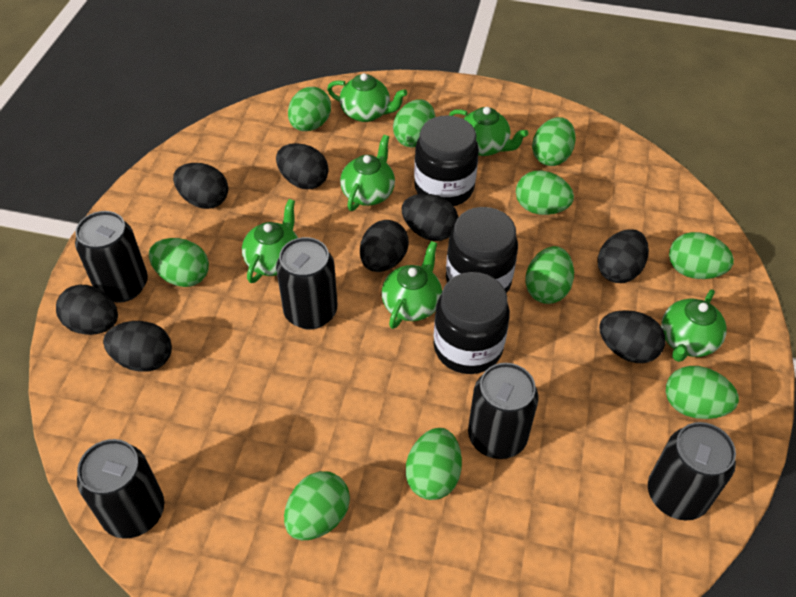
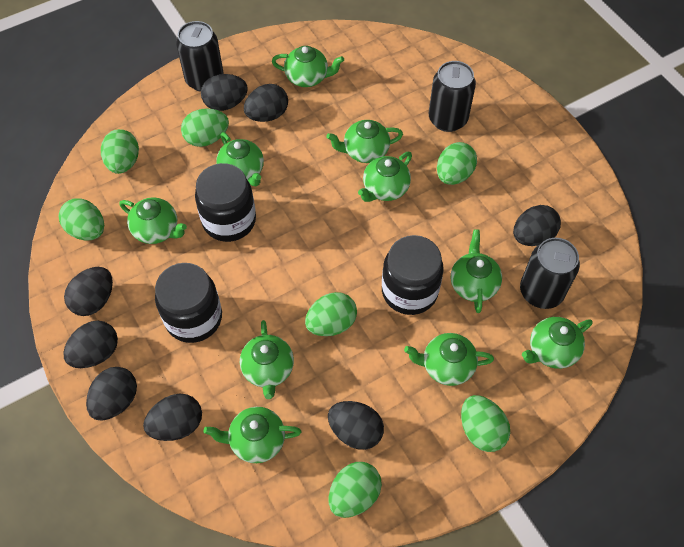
black can: 5 -> 3
green egg: 10 -> 7
green teapot: 6 -> 10

